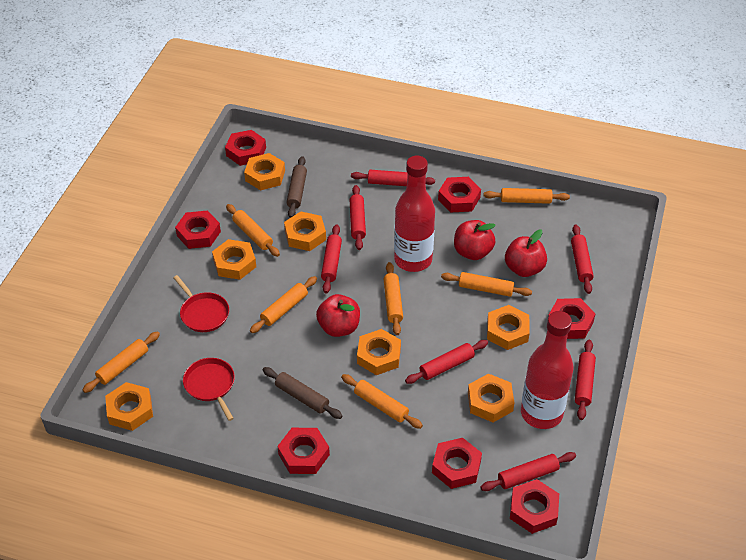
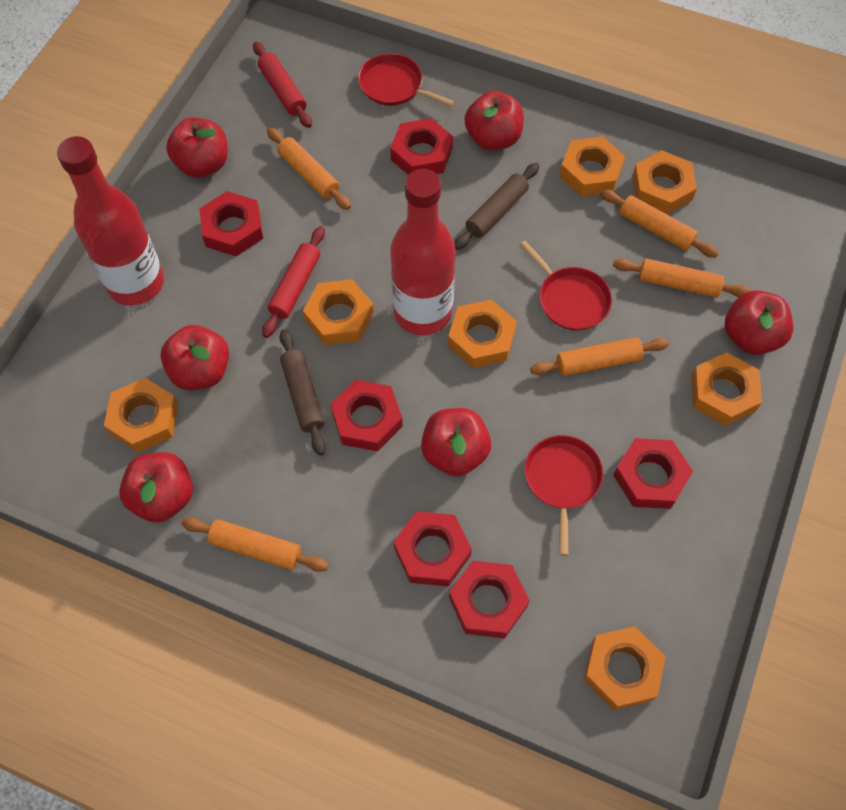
orange rolling pin: 7 -> 5
red apple: 3 -> 6
red nut: 7 -> 6
red pan: 2 -> 3
red rolling pin: 7 -> 2

